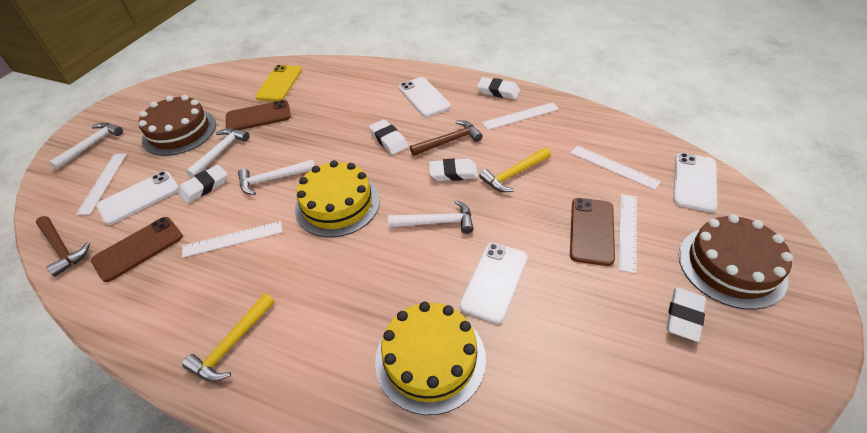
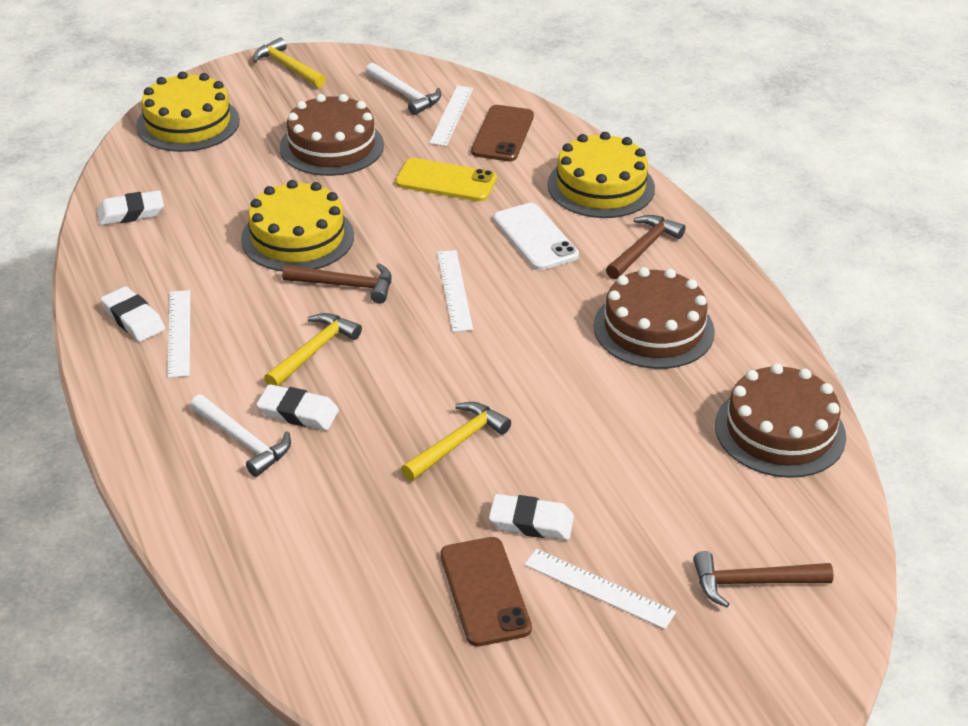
brown cake: 2 -> 3
brown hammer: 2 -> 3
brown phone: 3 -> 2
white eraser: 5 -> 4
white hammer: 4 -> 2
white phone: 4 -> 1
white ruler: 5 -> 4
yellow cake: 2 -> 3
yellow hammer: 2 -> 3

